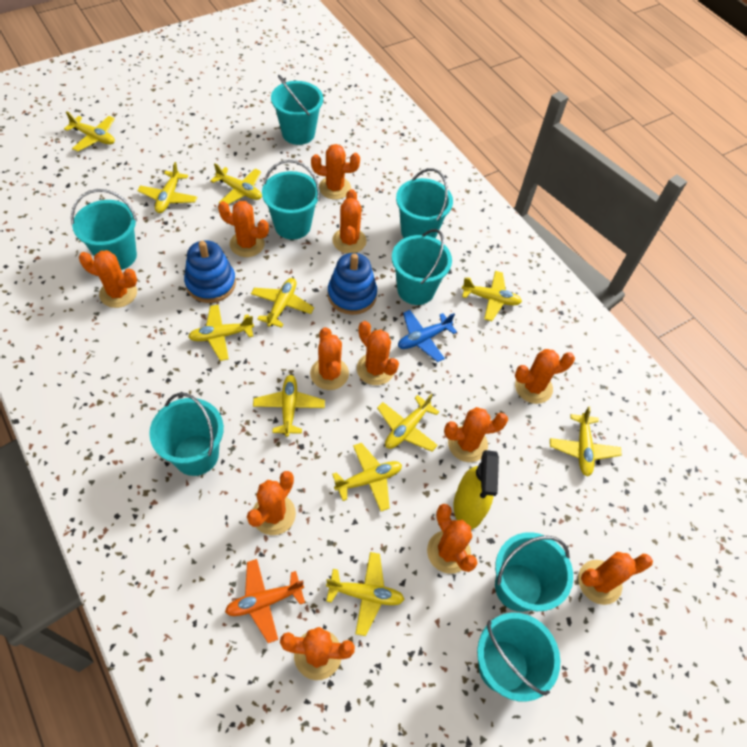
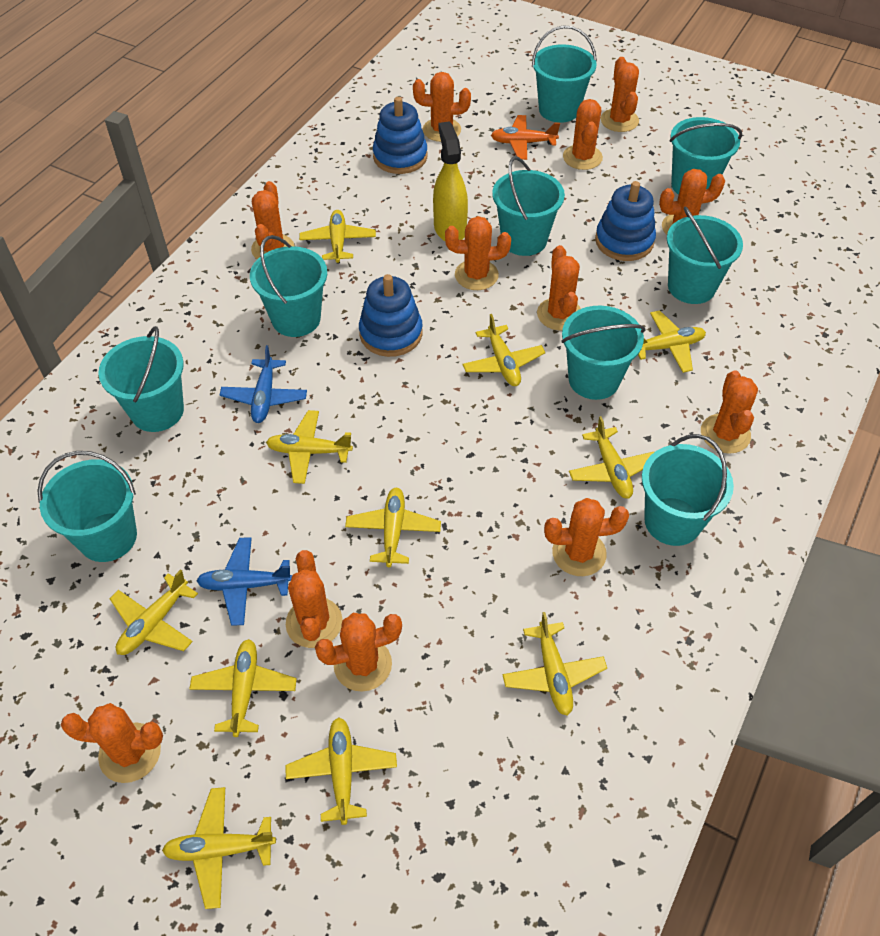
blue plane: 1 -> 2
blue stacking toy: 2 -> 3
turquoise bucket: 8 -> 9

